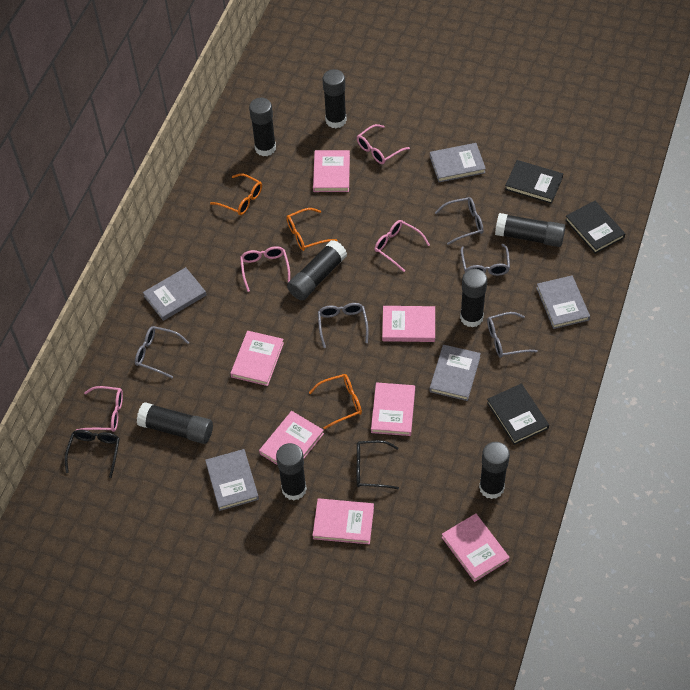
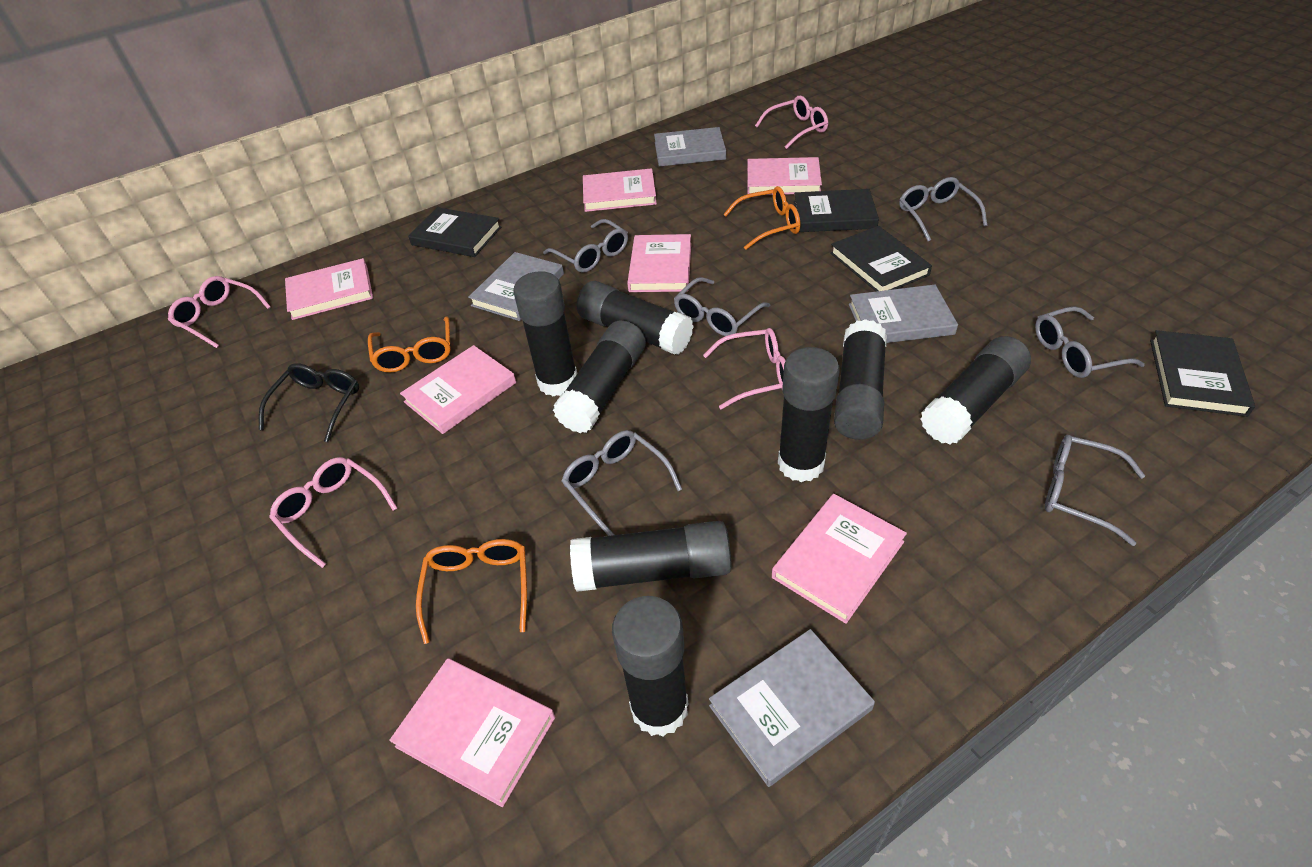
black book: 3 -> 4
black glasses: 2 -> 1
grey book: 5 -> 4
grey glasses: 5 -> 6

